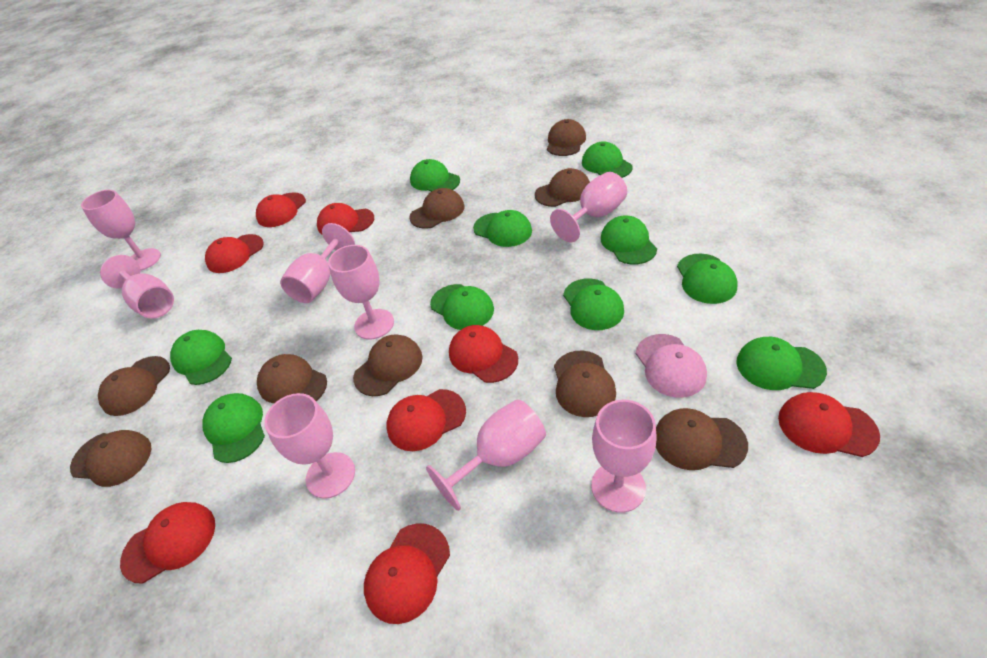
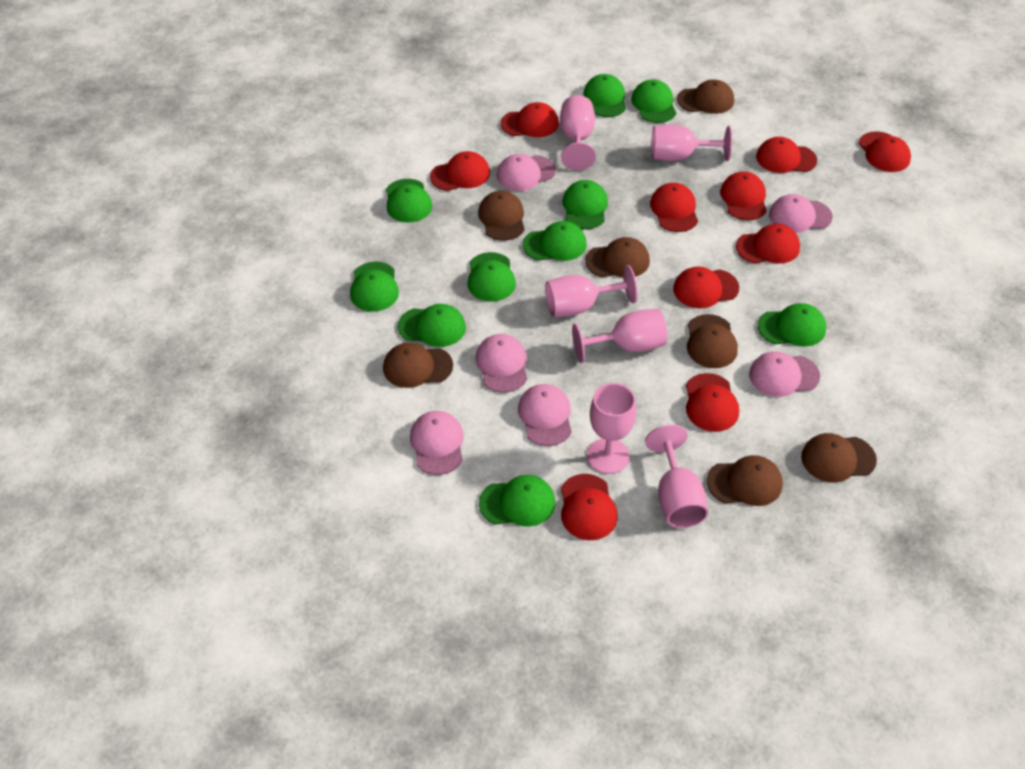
brown cap: 9 -> 7
pink cap: 1 -> 6
pink goblet: 8 -> 6
red cap: 8 -> 10

